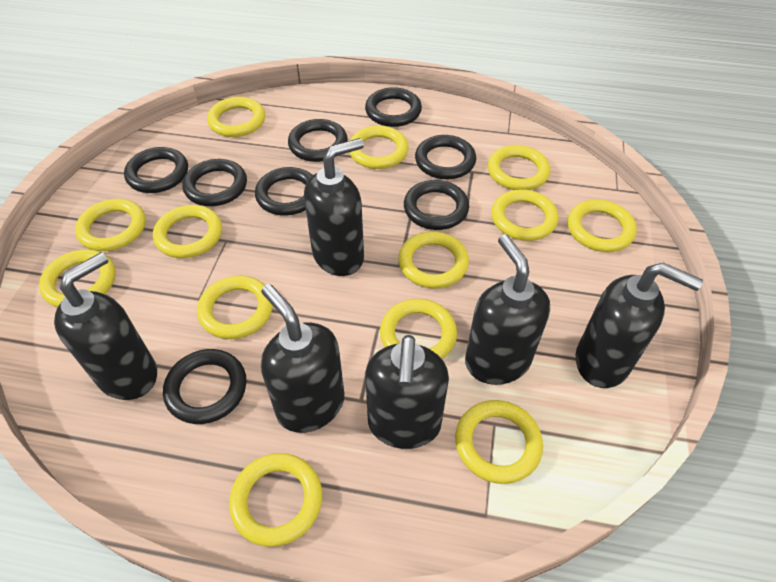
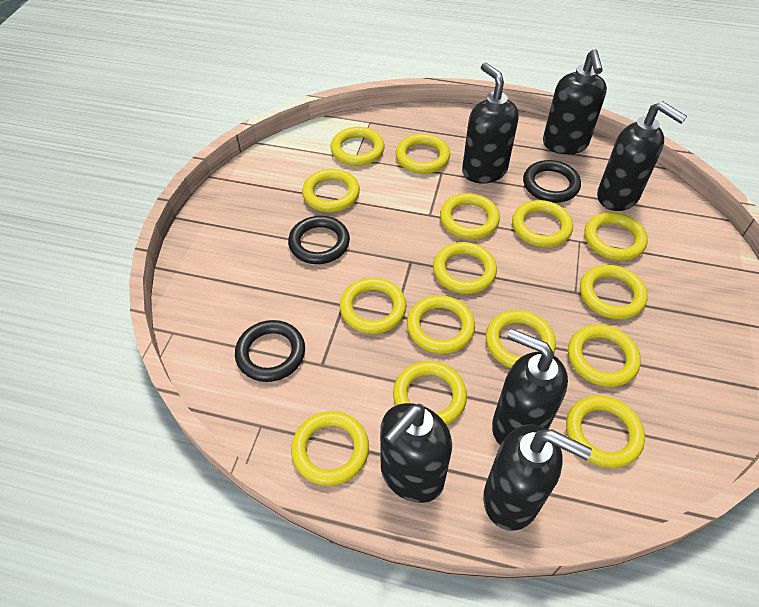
black ring: 8 -> 3
yellow ring: 13 -> 15

